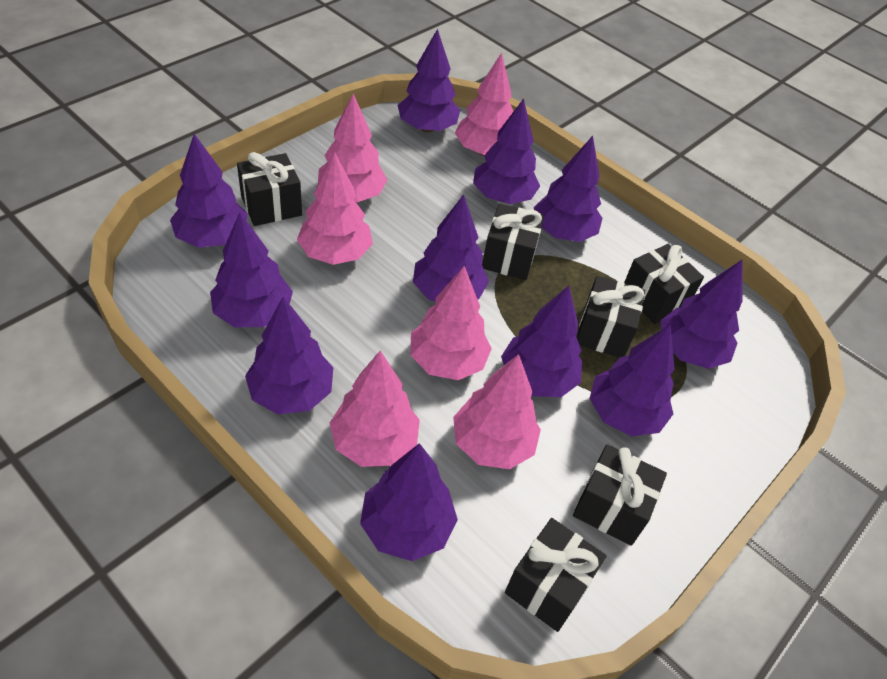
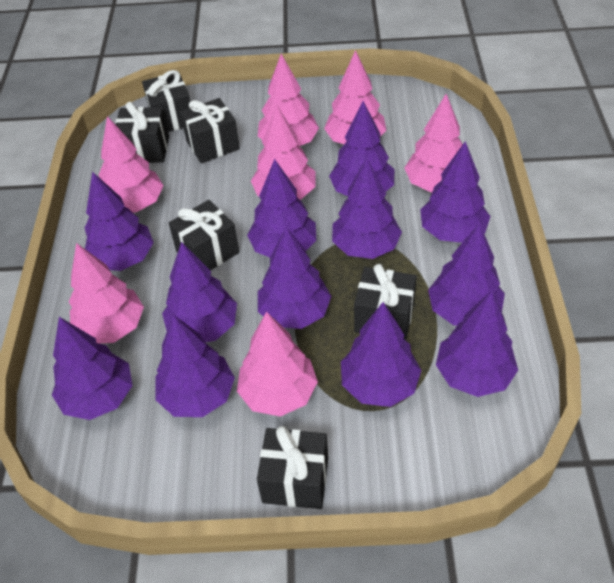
pink tree: 6 -> 7
purple tree: 11 -> 12

